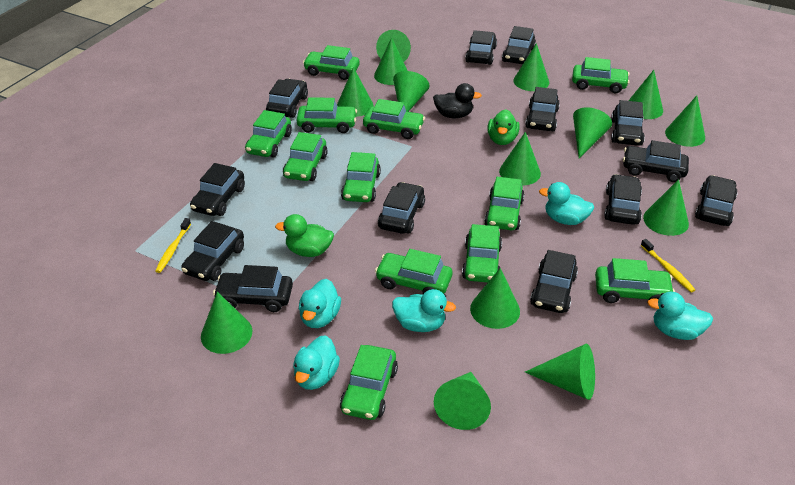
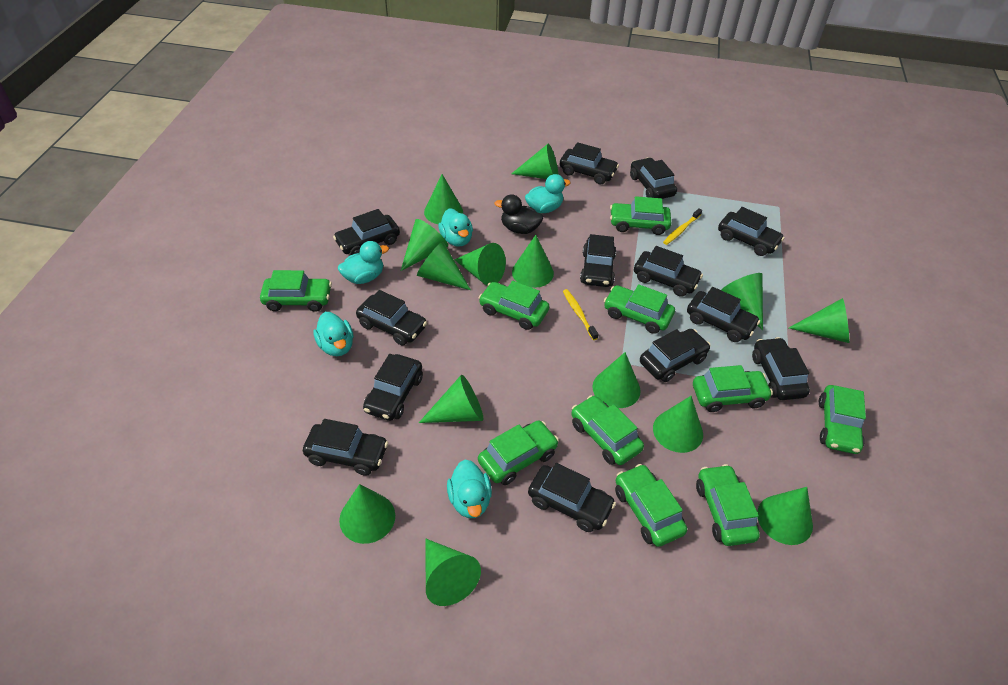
green car: 12 -> 10
green duck: 2 -> 0

